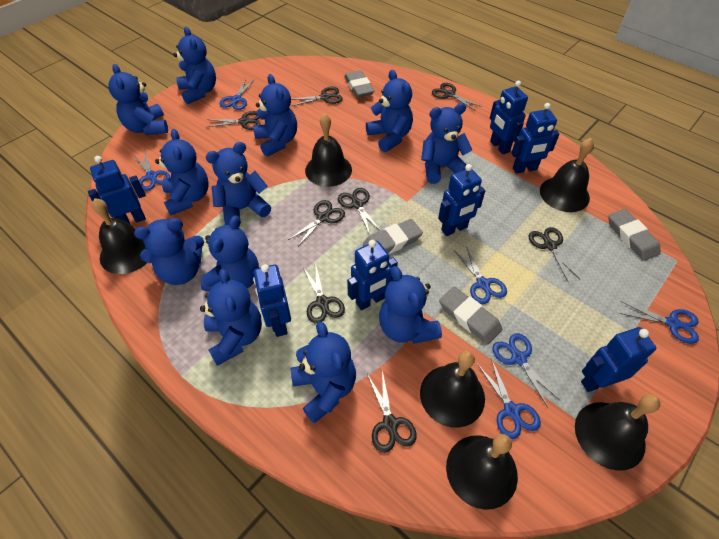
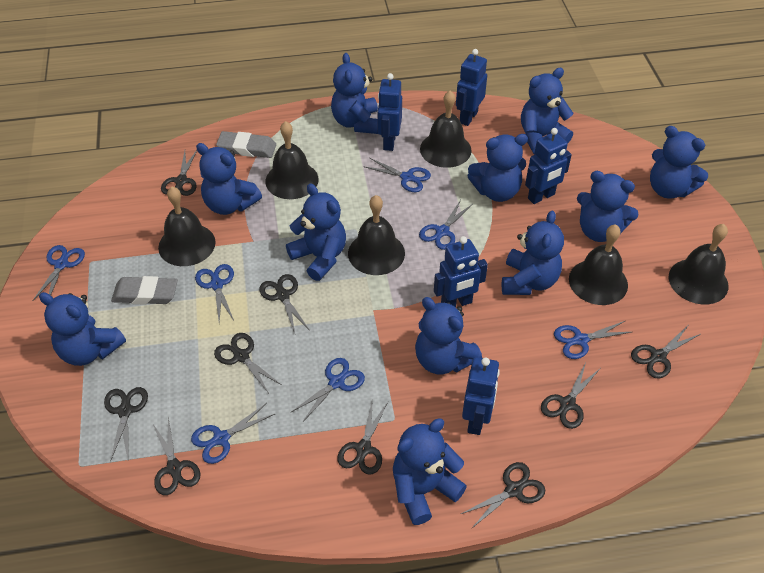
black scissors: 8 -> 9
blue robot: 7 -> 5
blue scissors: 6 -> 7
blue teddy bear: 12 -> 11
grey eraser: 4 -> 2

